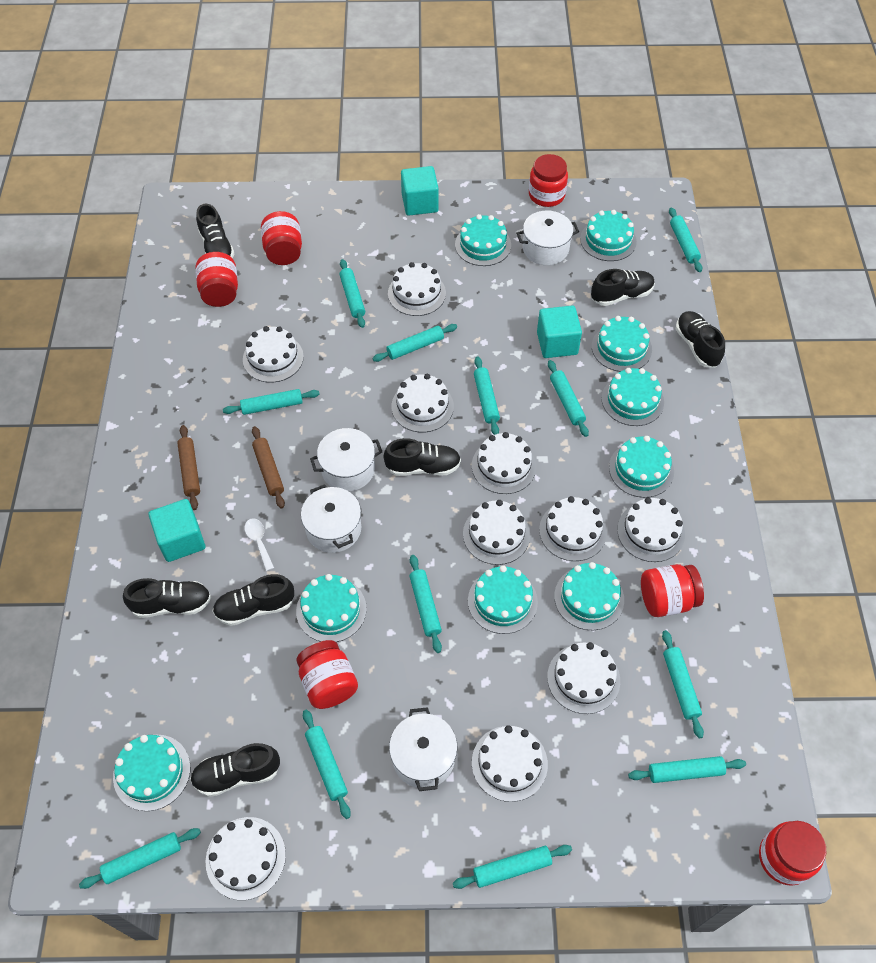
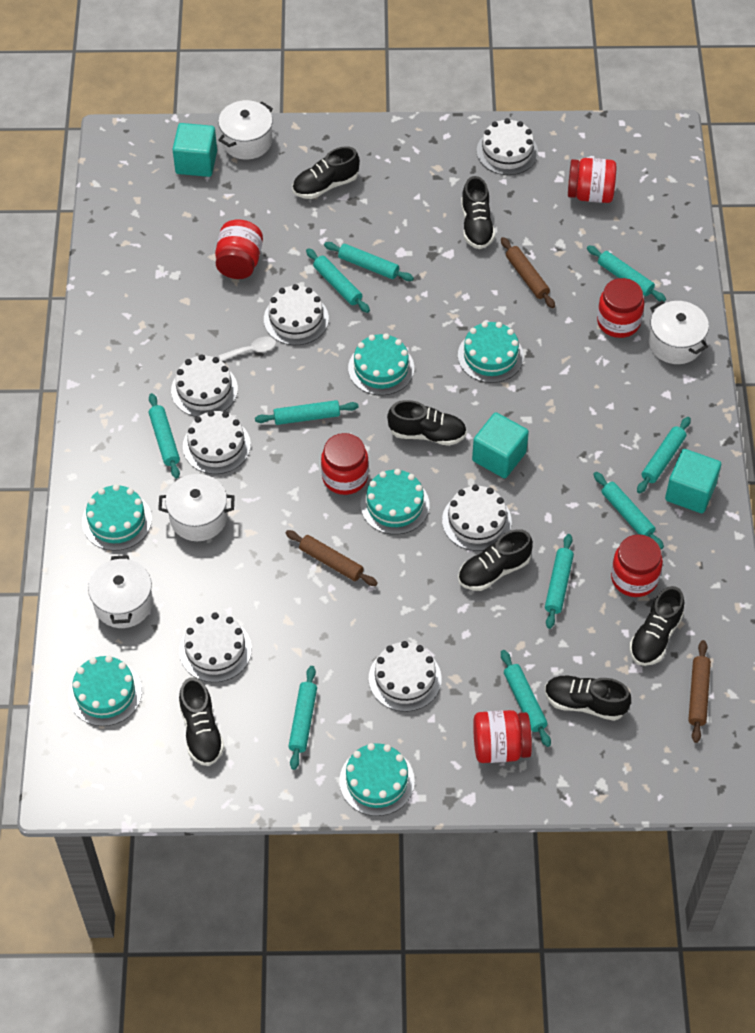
brown rolling pin: 2 -> 3
turquoise cake: 9 -> 6
turquoise rolling pin: 12 -> 10
white cake: 10 -> 7

